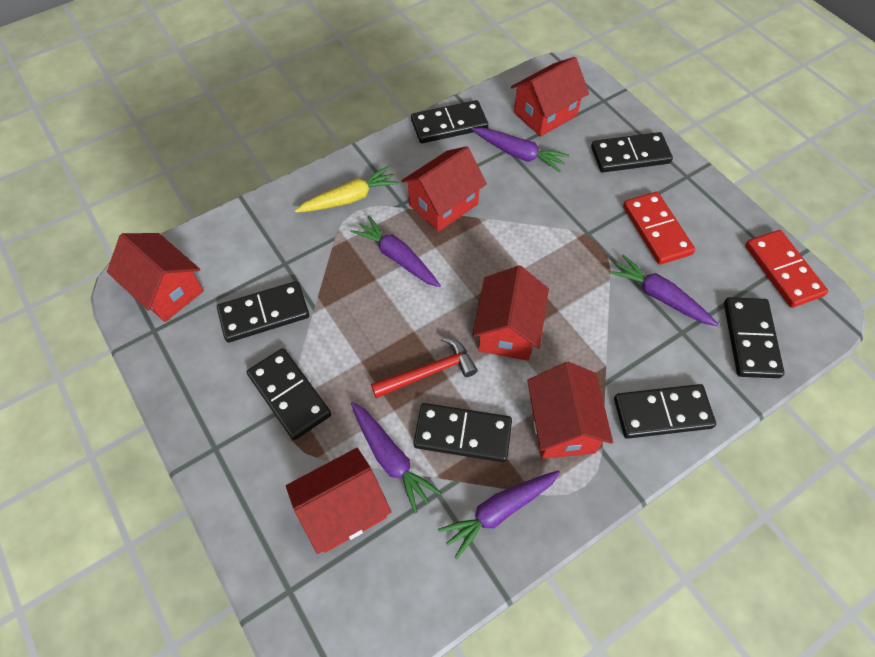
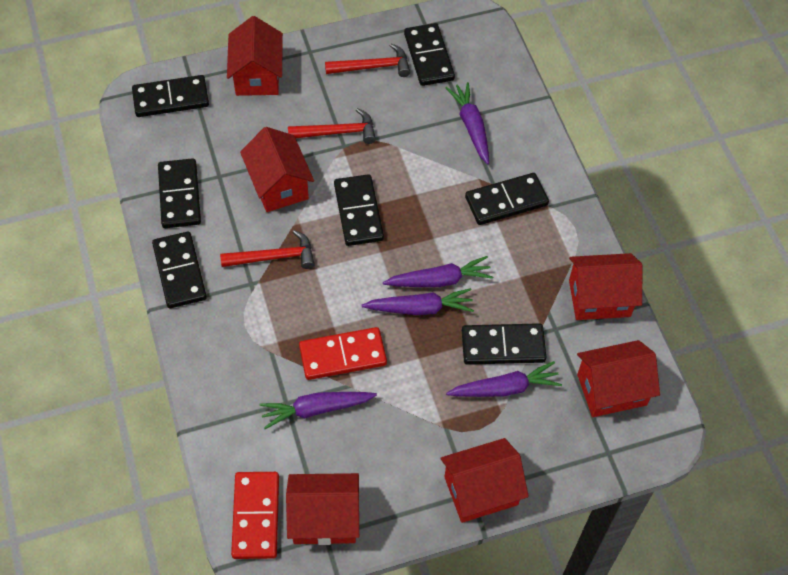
red hammer: 1 -> 3
yellow carrot: 1 -> 0

